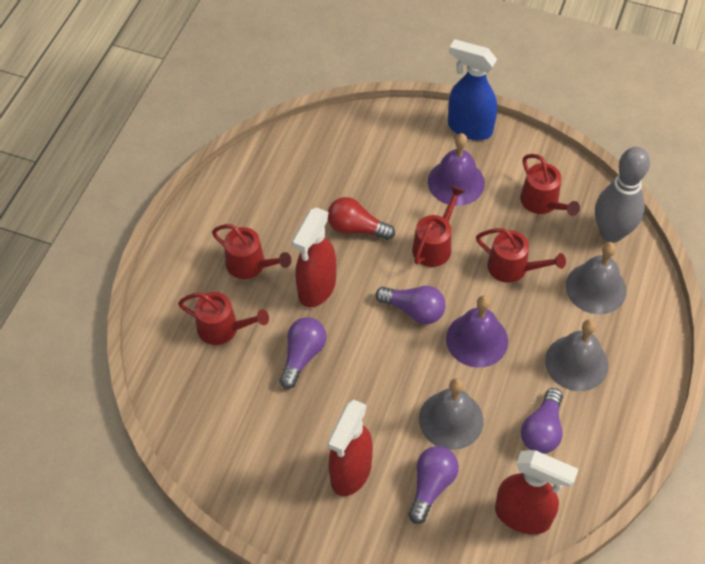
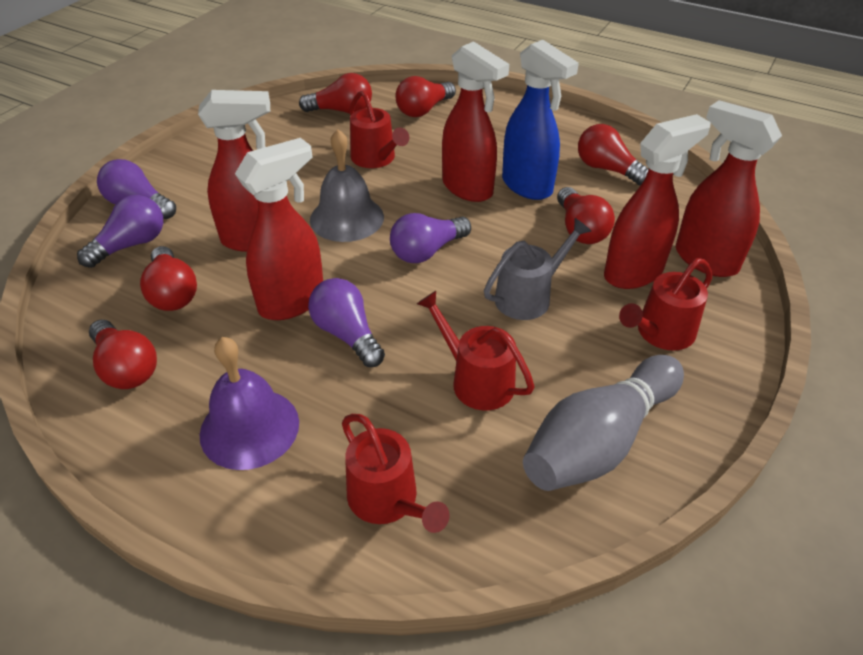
grey bell: 3 -> 1
grey watering can: 0 -> 1
purple bell: 2 -> 1
red light bulb: 1 -> 6
red spray bottle: 3 -> 5
red watering can: 5 -> 4

